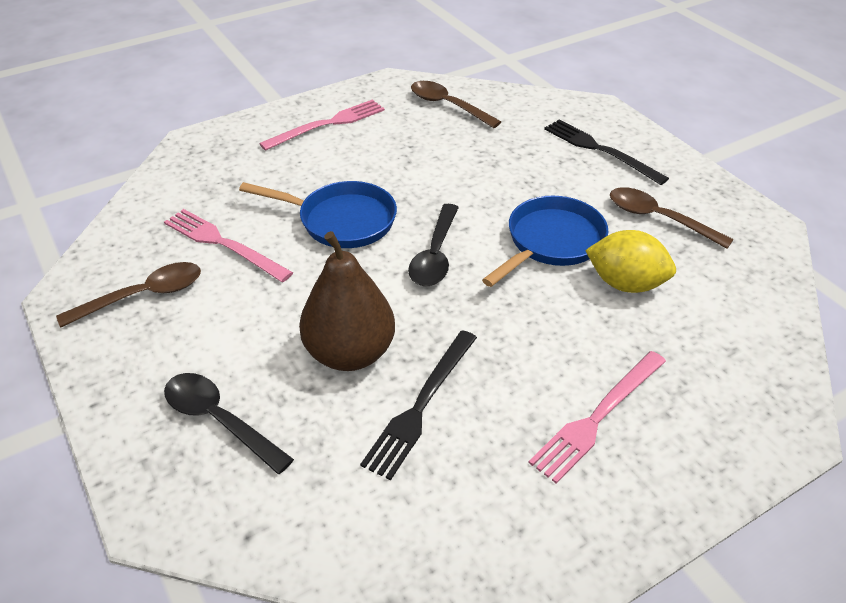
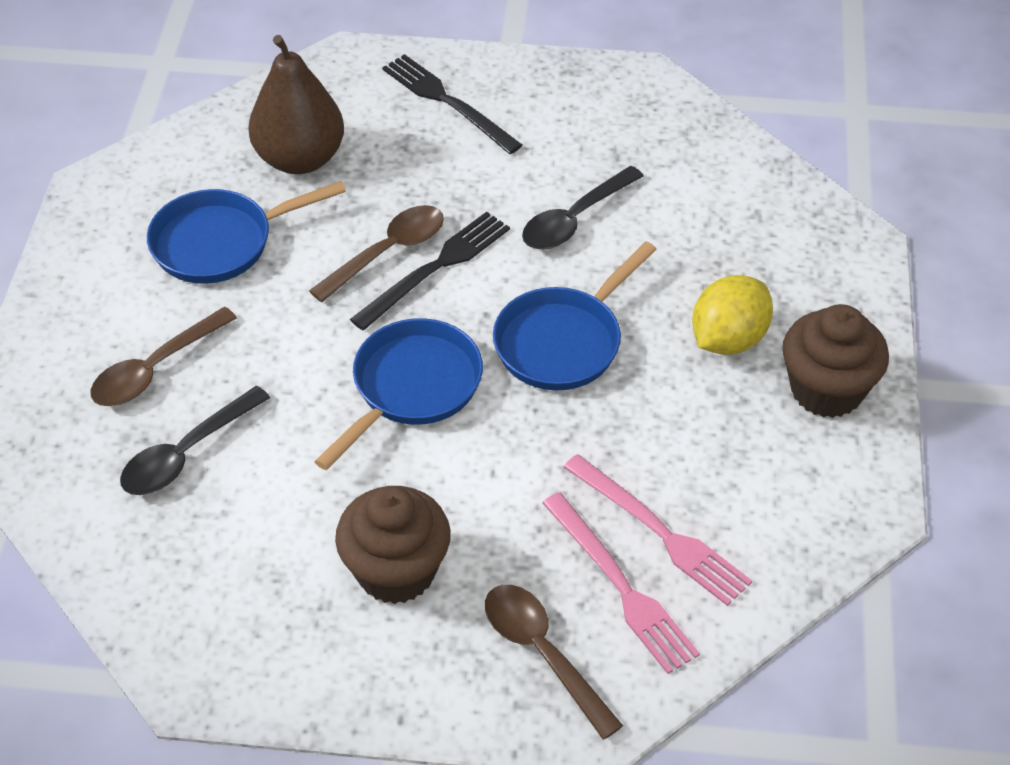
blue pan: 2 -> 3
brown cupcake: 0 -> 2
pink fork: 3 -> 2

